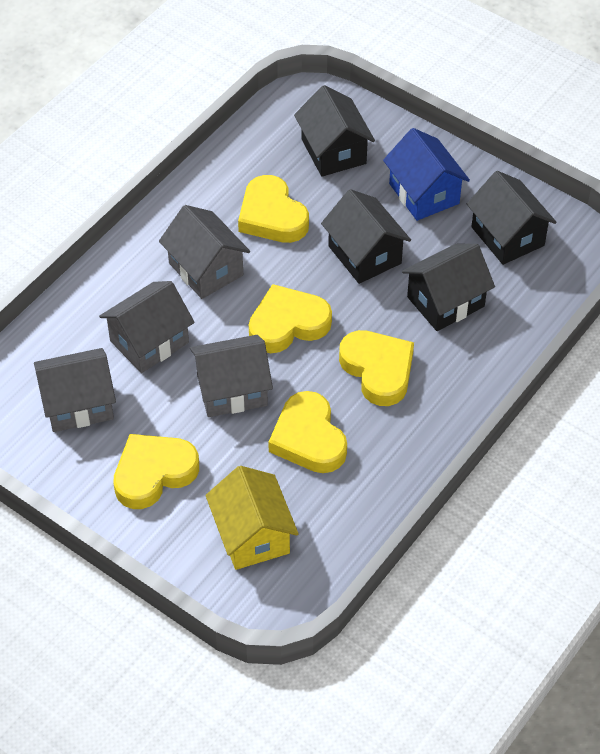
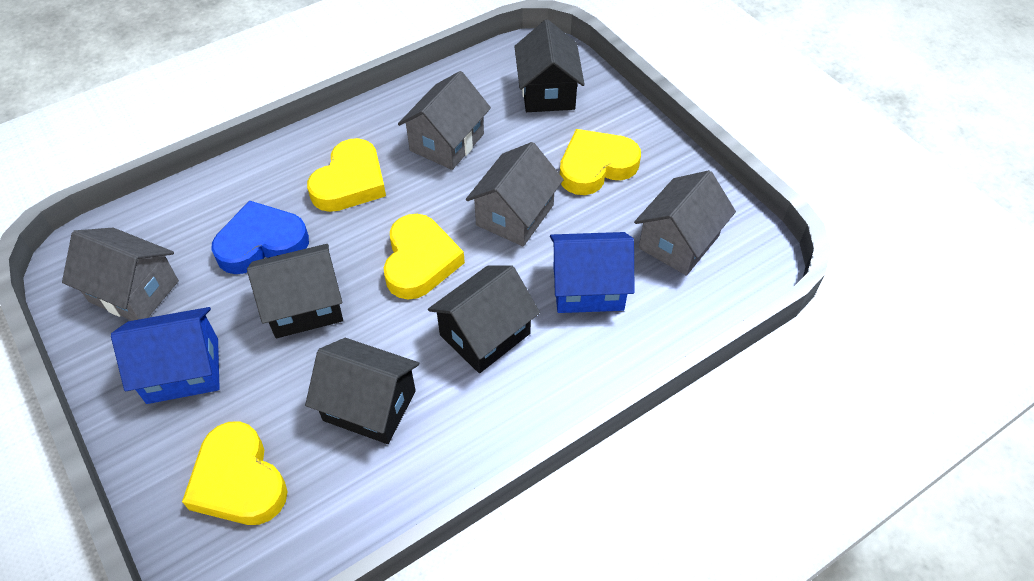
blue heart: 0 -> 1
blue house: 1 -> 2
yellow heart: 5 -> 4
yellow house: 1 -> 0

